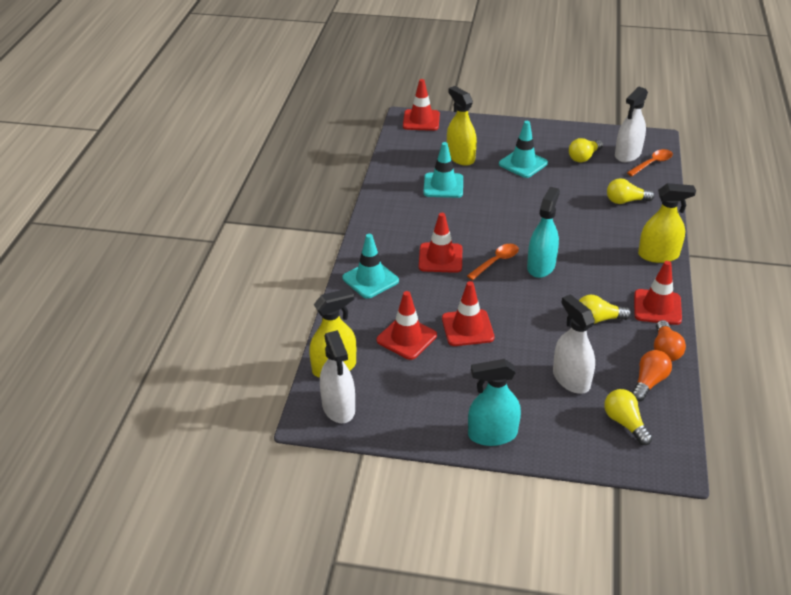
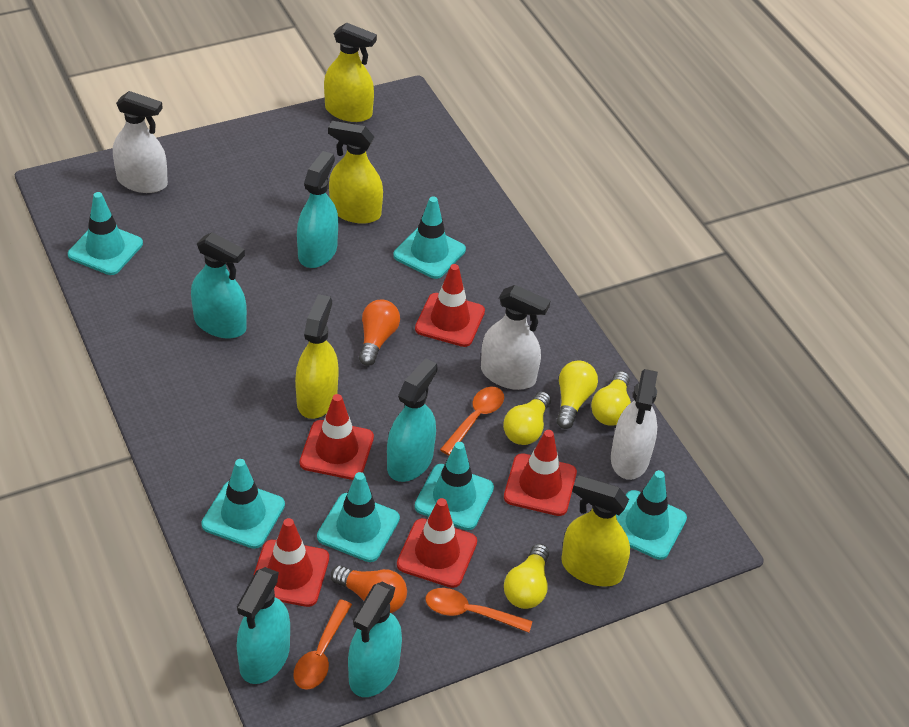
orange spoon: 2 -> 3
turquoise spray bottle: 2 -> 5
turquoise traffic cone: 3 -> 6
yellow spray bottle: 3 -> 4

